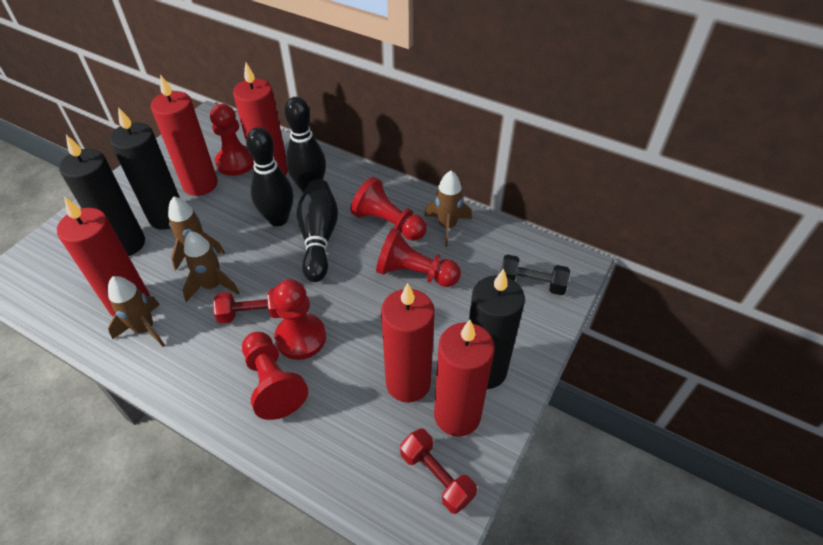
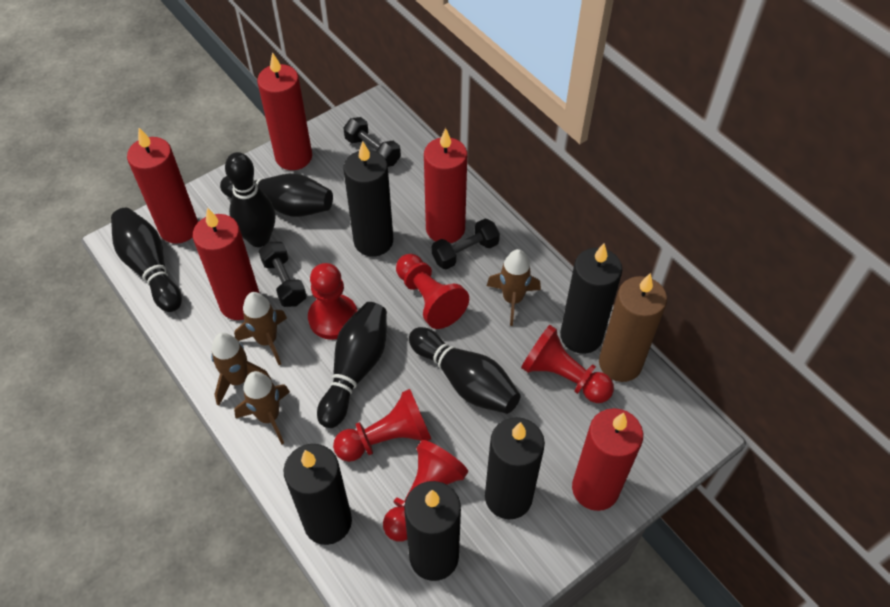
black bowling pin: 3 -> 5
black candle: 3 -> 5
black dumbbell: 1 -> 3
brown candle: 0 -> 1
red dumbbell: 2 -> 0

